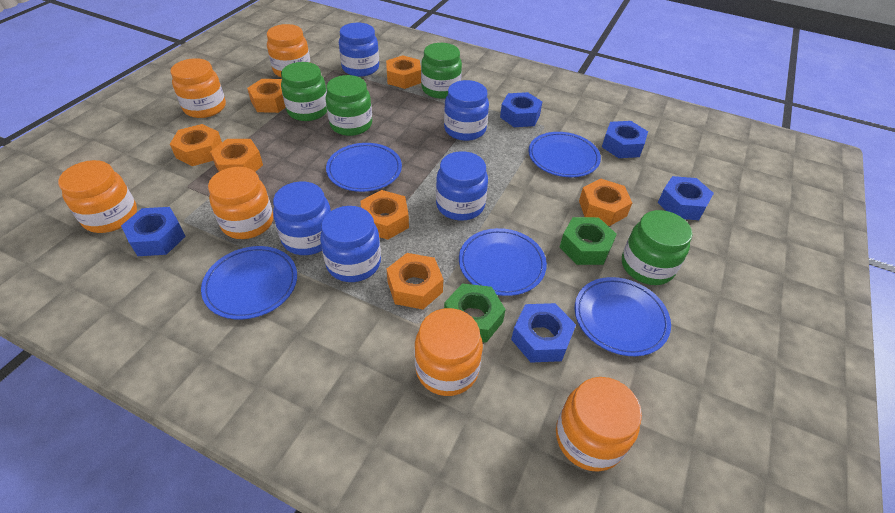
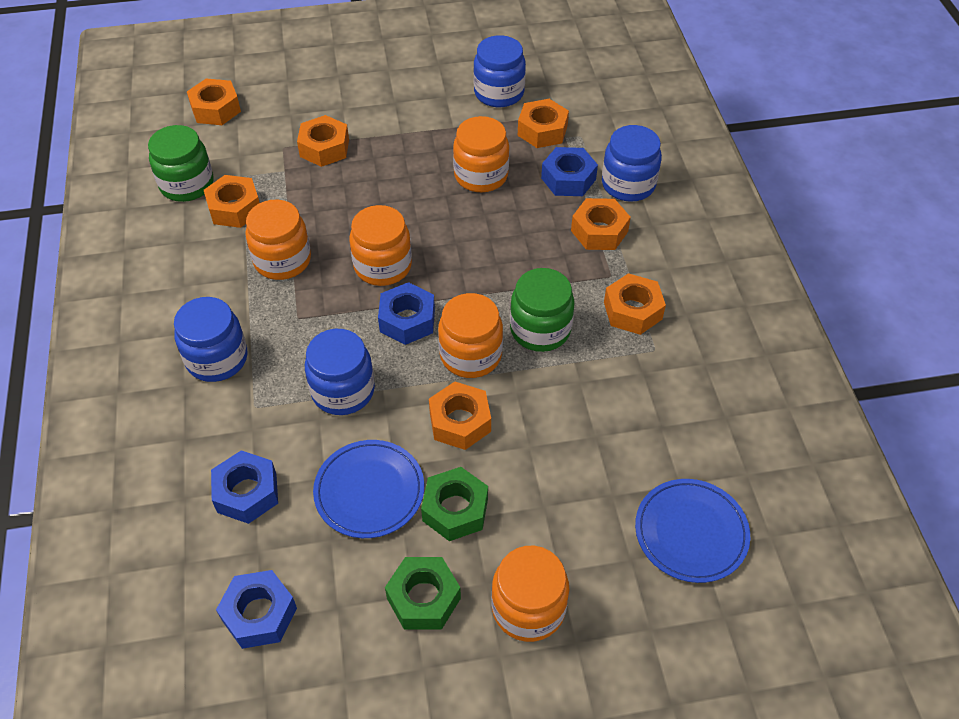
blue jar: 5 -> 4
blue nut: 5 -> 4
blue plate: 5 -> 2
green jar: 4 -> 2
orange jar: 6 -> 5

